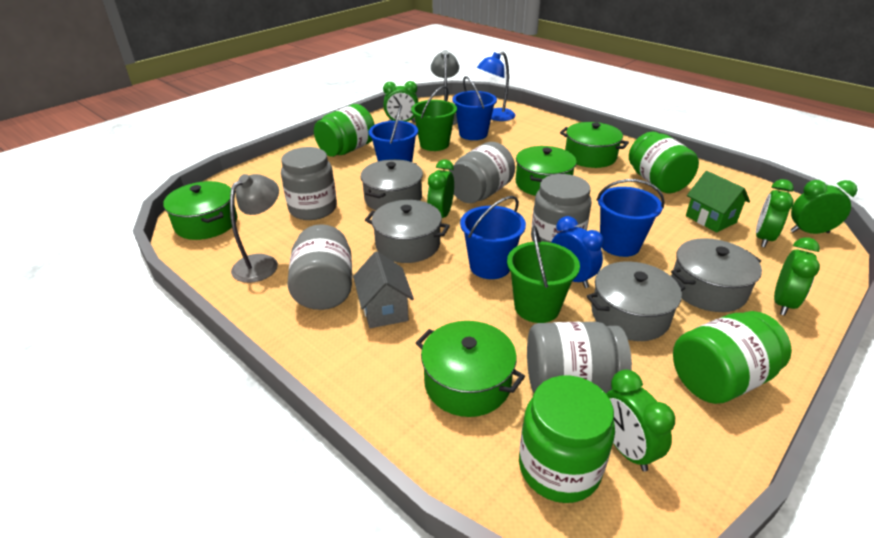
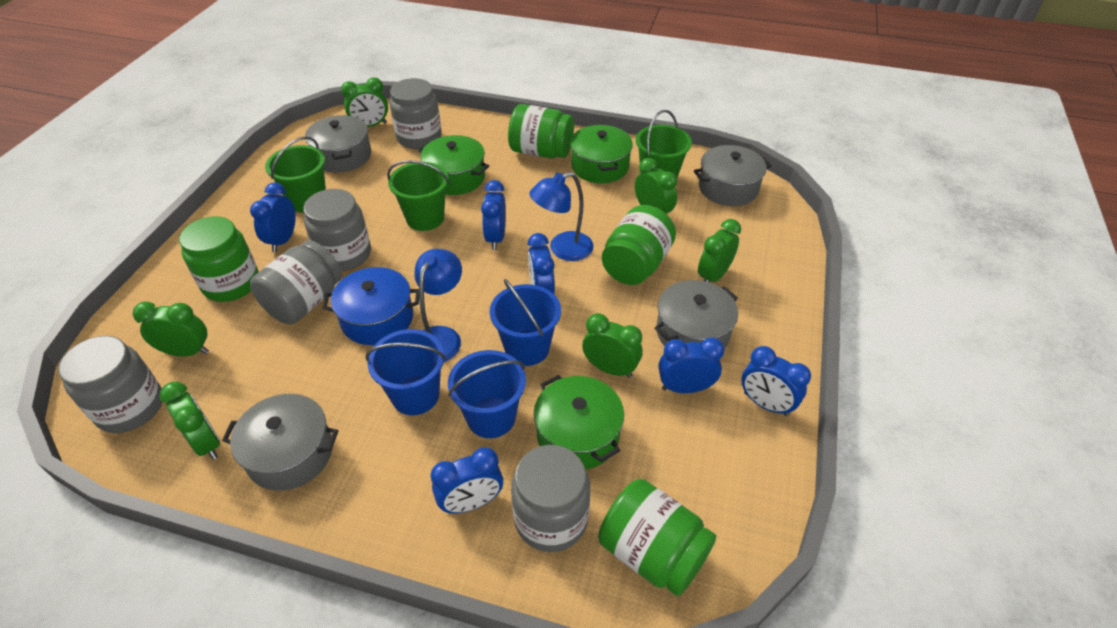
blue bucket: 4 -> 3
blue clock: 1 -> 6
blue lamp: 1 -> 2
blue pot: 0 -> 1
green bucket: 2 -> 3
green house: 1 -> 0
green pot: 4 -> 3
grey house: 1 -> 0
grey lamp: 2 -> 0

